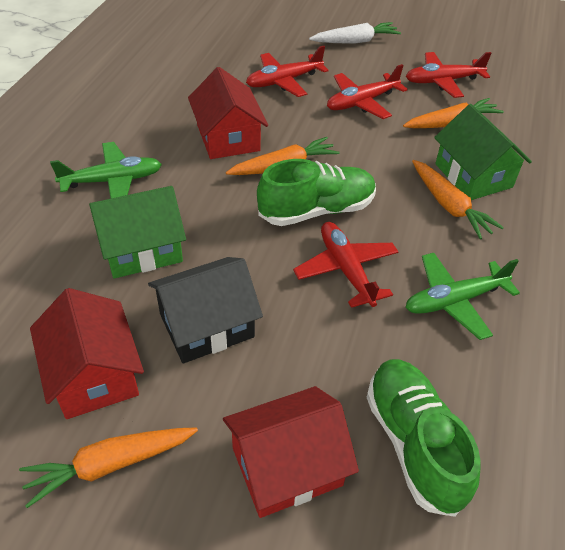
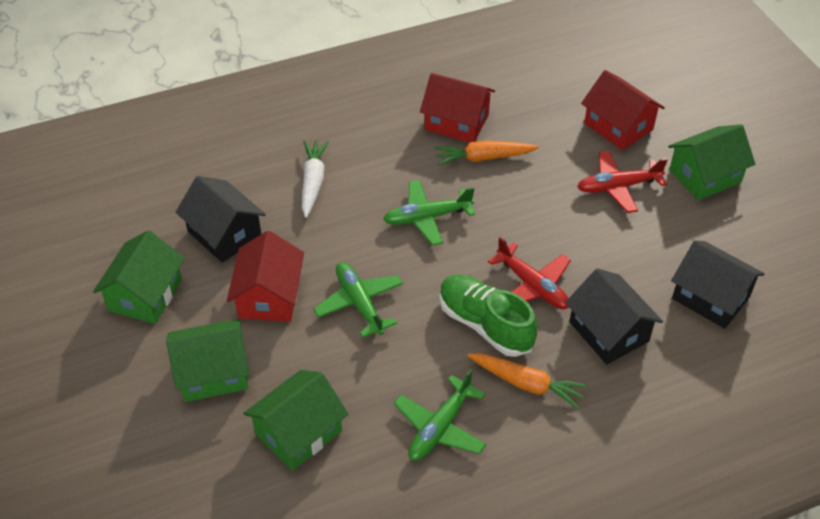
black house: 1 -> 3
green house: 2 -> 4
green plane: 2 -> 3
green shoe: 2 -> 1
orange carrot: 4 -> 2
red plane: 4 -> 2

